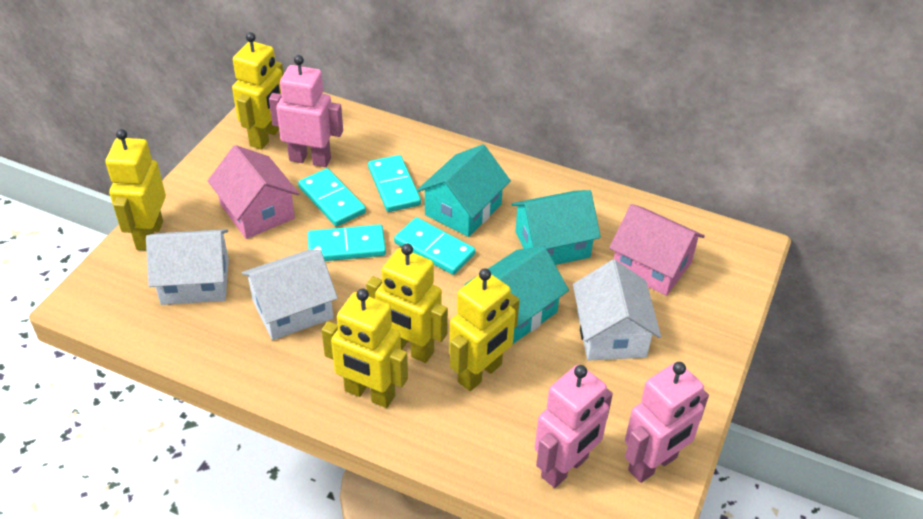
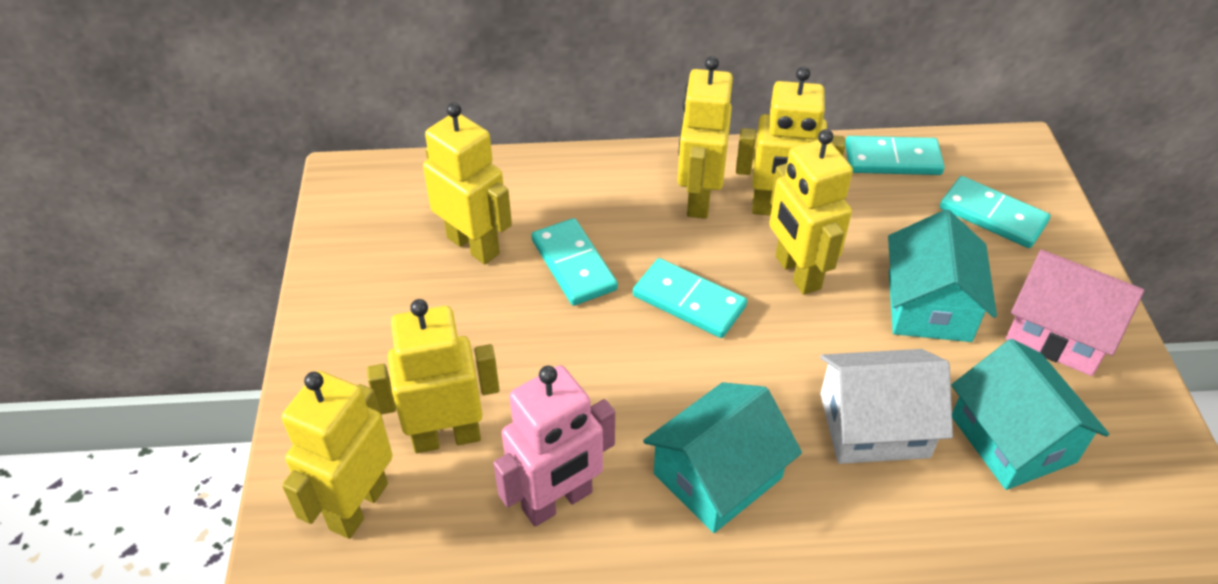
pink house: 2 -> 1
pink robot: 3 -> 1
white house: 3 -> 1
yellow robot: 5 -> 6

